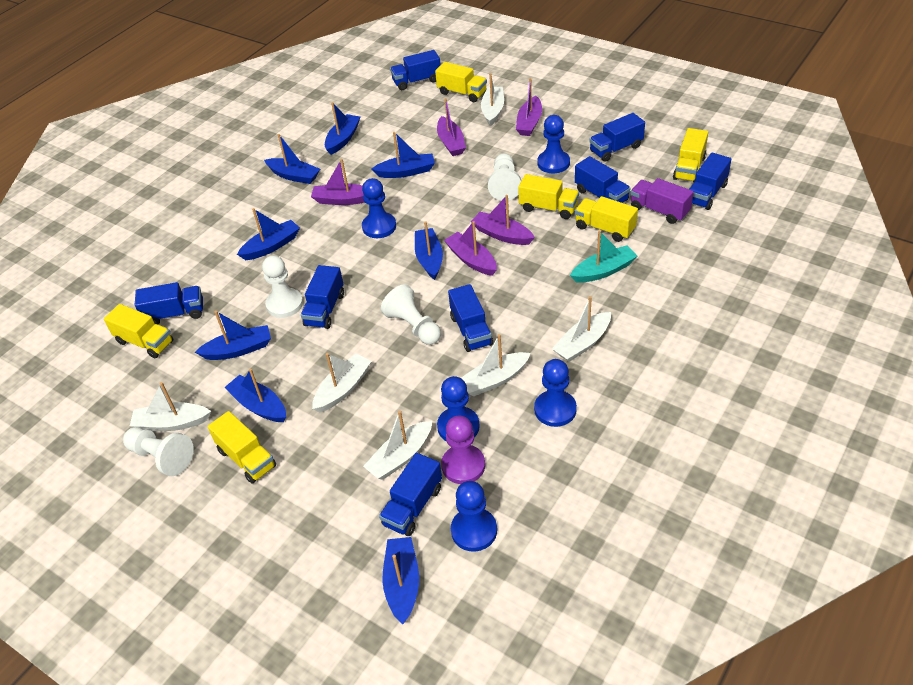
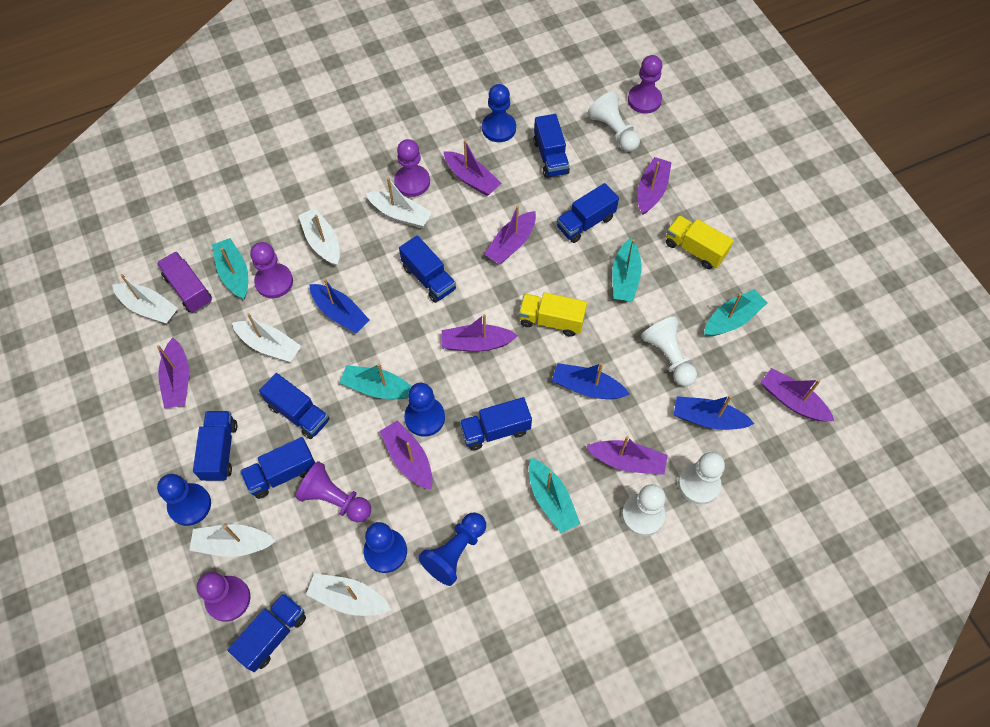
blue boat: 8 -> 3
purple boat: 5 -> 8
purple pawn: 1 -> 5
turquoise boat: 1 -> 5
yellow truck: 6 -> 2

